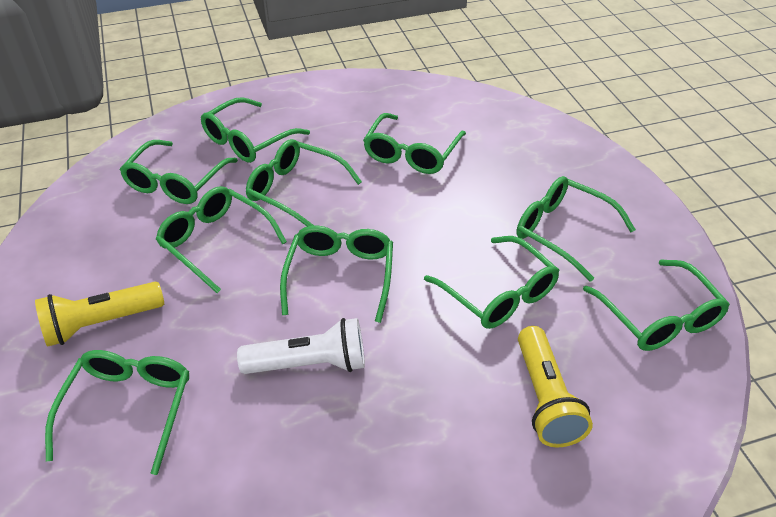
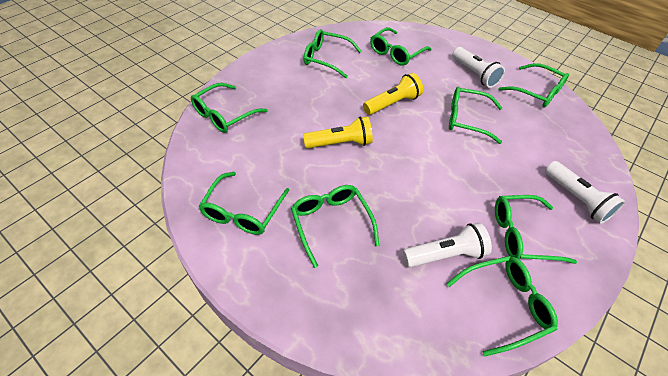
green glasses: 10 -> 9
white flashlight: 1 -> 3

